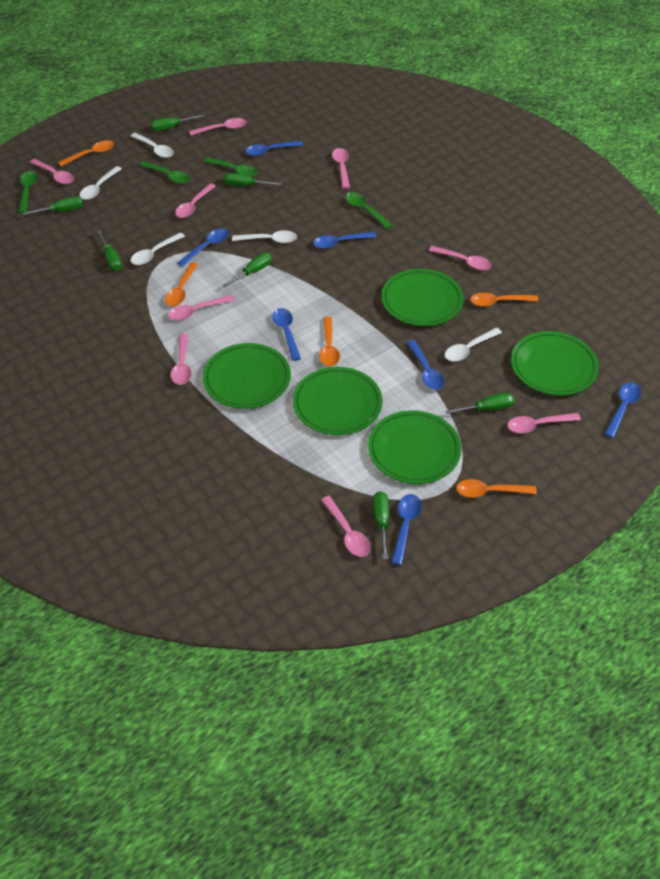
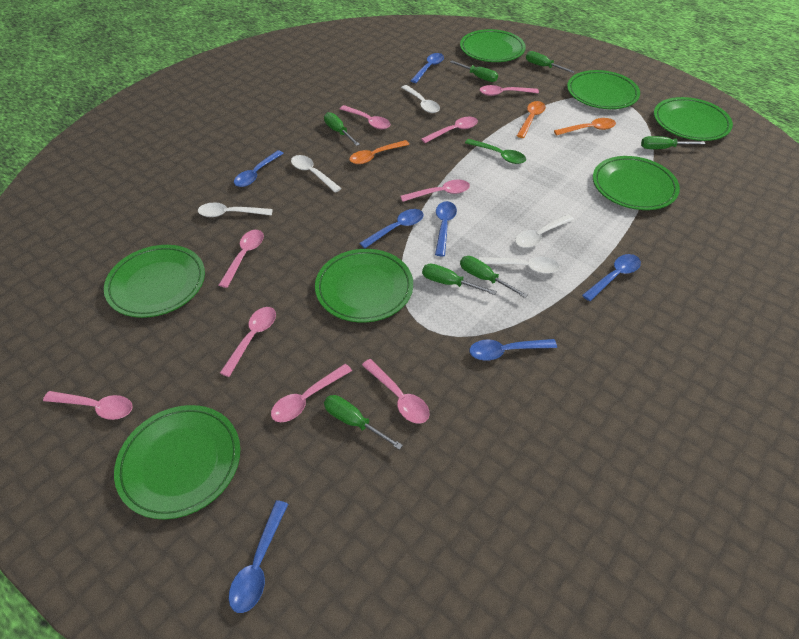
green plate: 5 -> 7
green spoon: 4 -> 1
orange spoon: 5 -> 3

